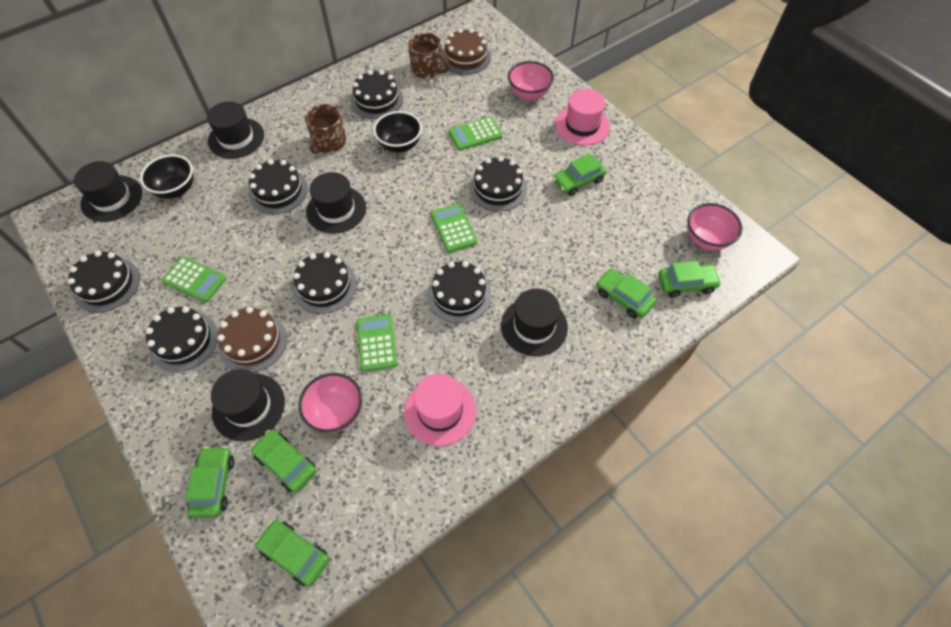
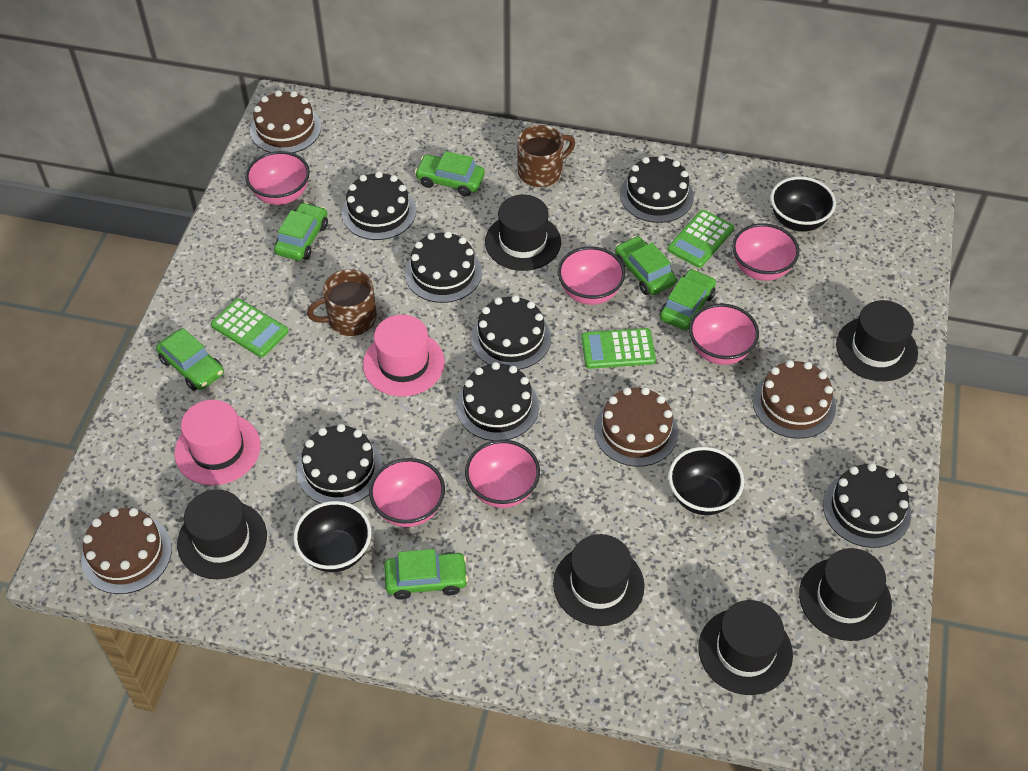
black bowl: 2 -> 3
black hat: 5 -> 6
brown cake: 2 -> 4
green calculator: 4 -> 3
pink bowl: 3 -> 6

